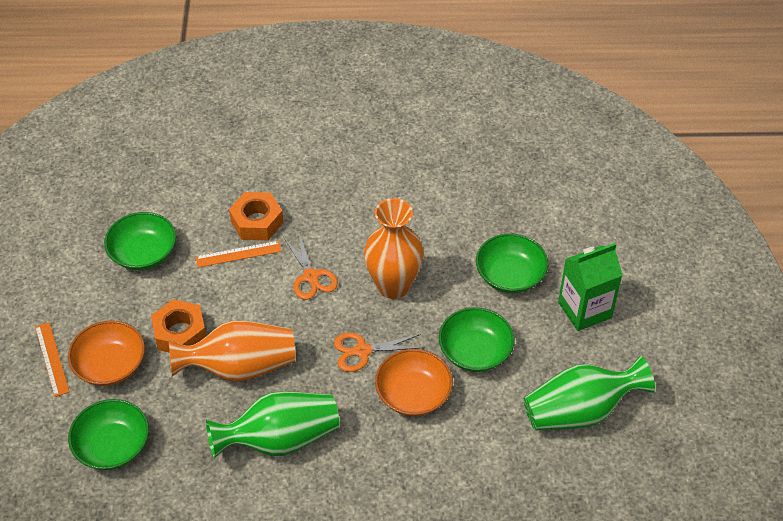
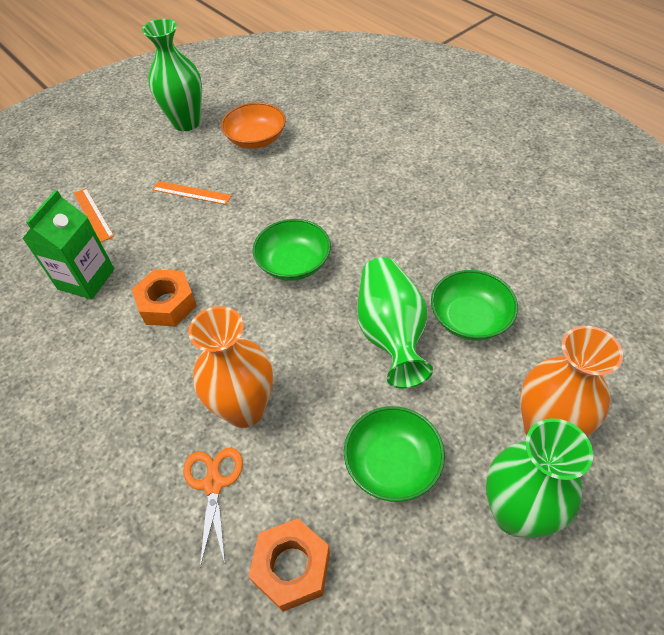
green bowl: 4 -> 3
green vase: 2 -> 3
orange bowl: 2 -> 1
orange scissors: 2 -> 1

